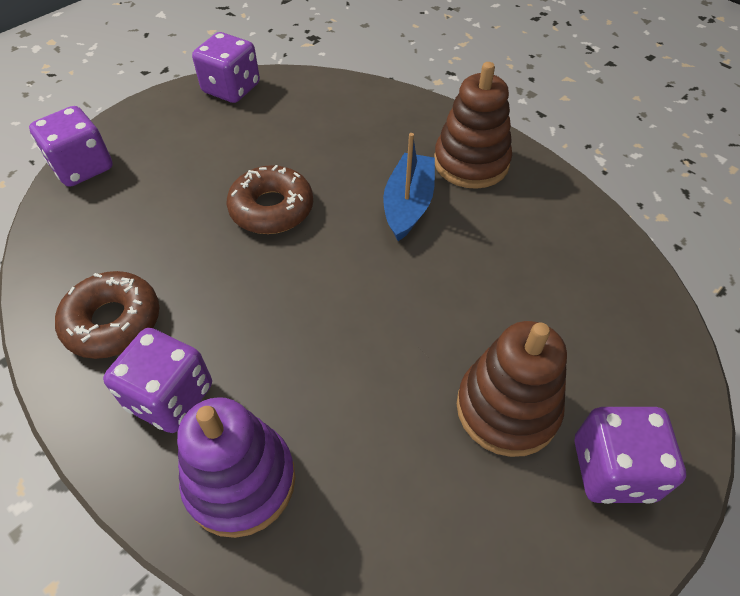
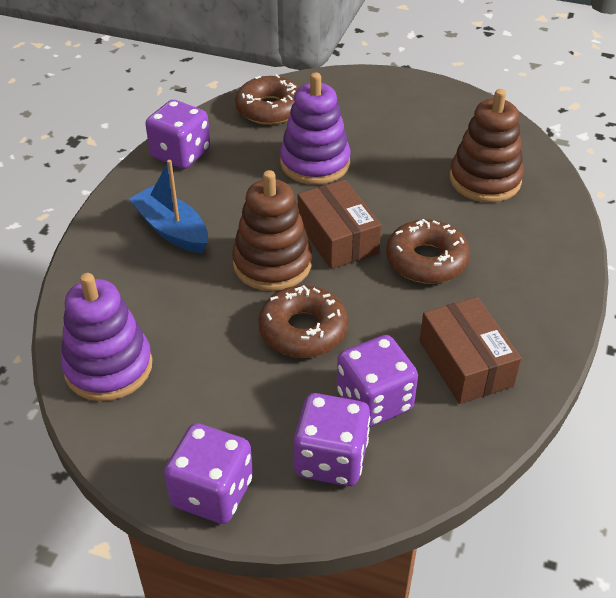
brown box: 0 -> 2
brown donut: 2 -> 3
purple stacking toy: 1 -> 2

